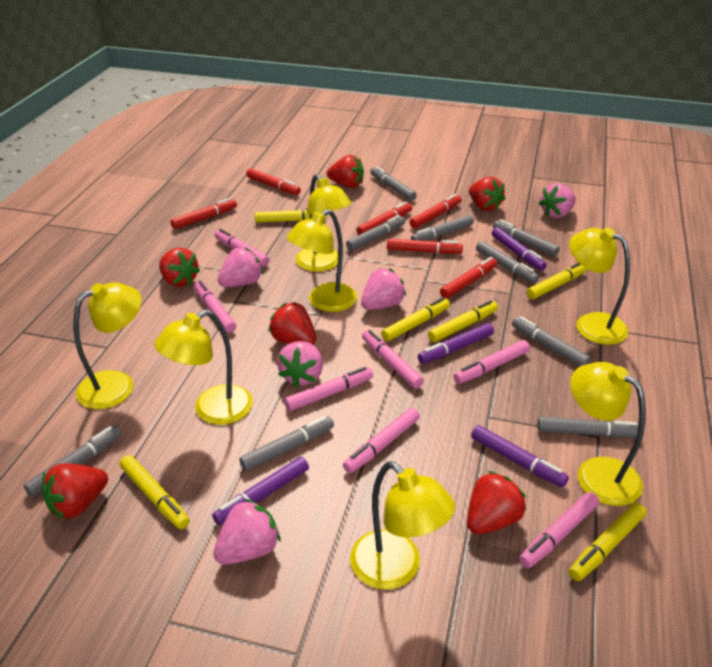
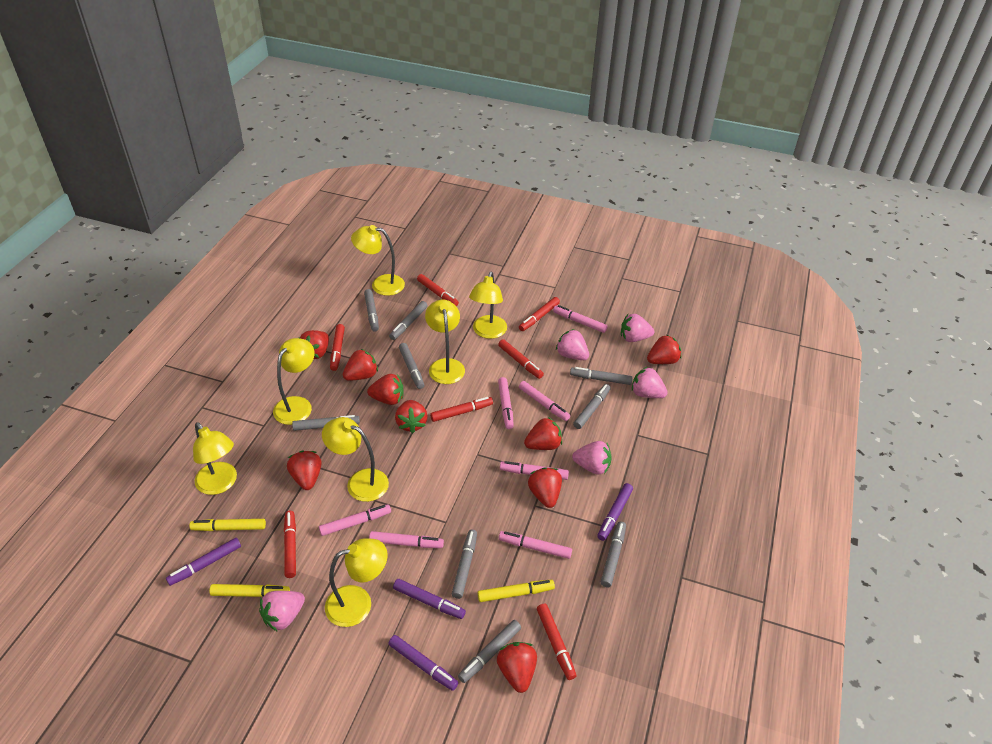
red marker: 6 -> 7
red strawberry: 6 -> 9
yellow marker: 6 -> 3

